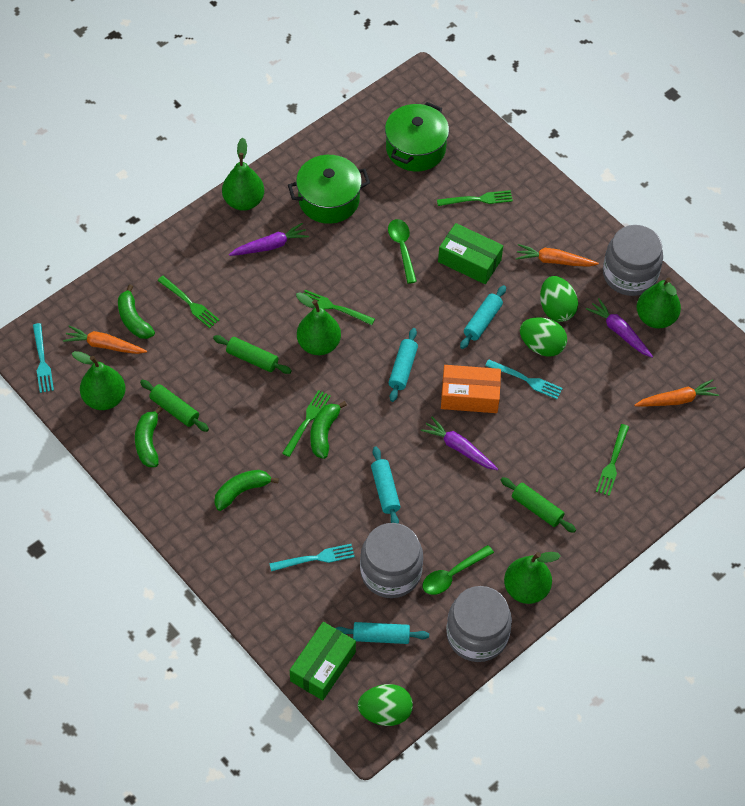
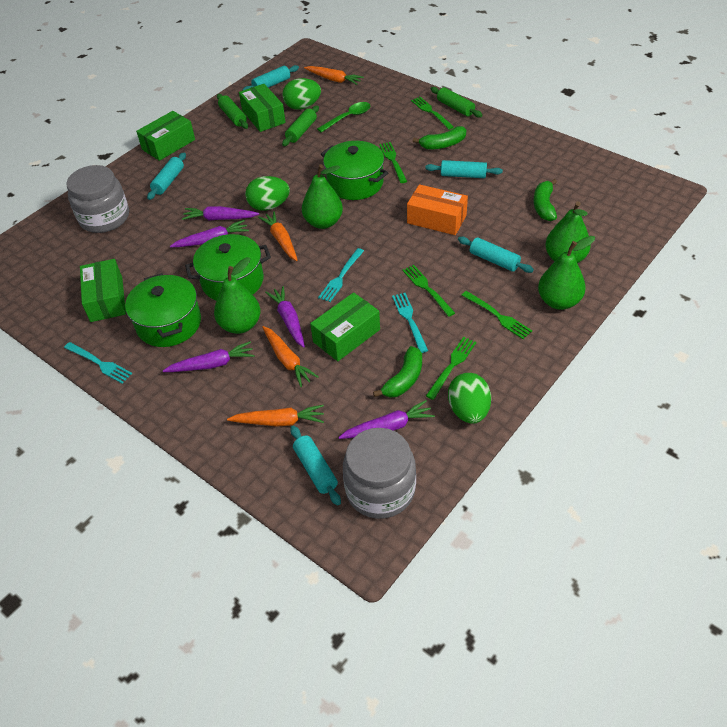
green banana: 4 -> 3
green box: 2 -> 4
green pear: 5 -> 4
green pot: 2 -> 3
green spoon: 2 -> 1
grey jar: 3 -> 2
orange carrot: 3 -> 4
purple carrot: 3 -> 5
turquoise rolling pin: 4 -> 5

